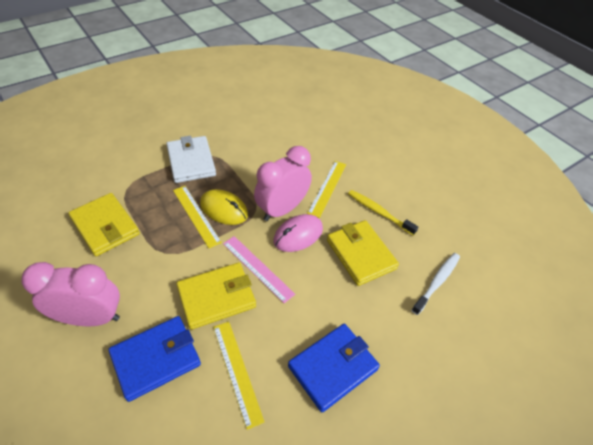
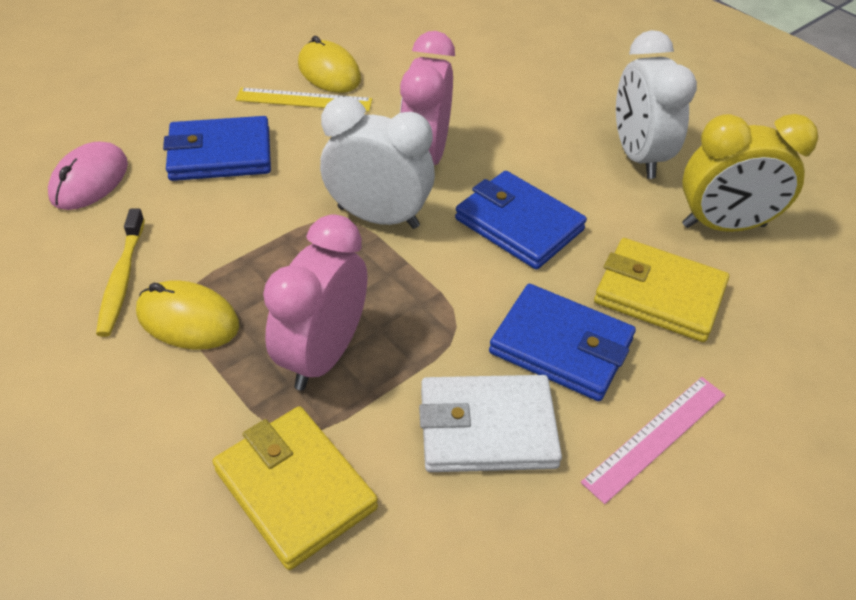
blue wallet: 2 -> 3
white clock: 0 -> 2
white toothbrush: 1 -> 0
yellow clock: 0 -> 1
yellow mouse: 1 -> 2
yellow ruler: 3 -> 1
yellow wallet: 3 -> 2

